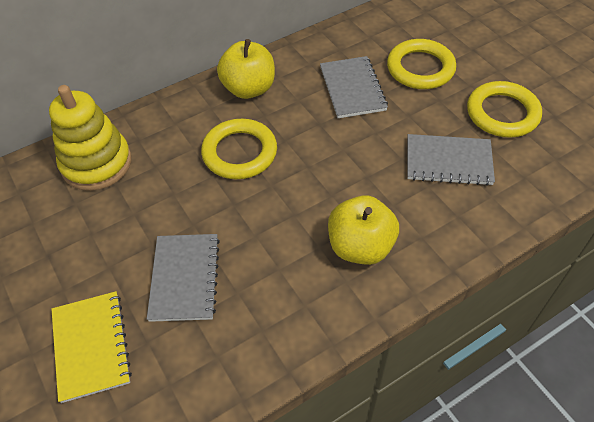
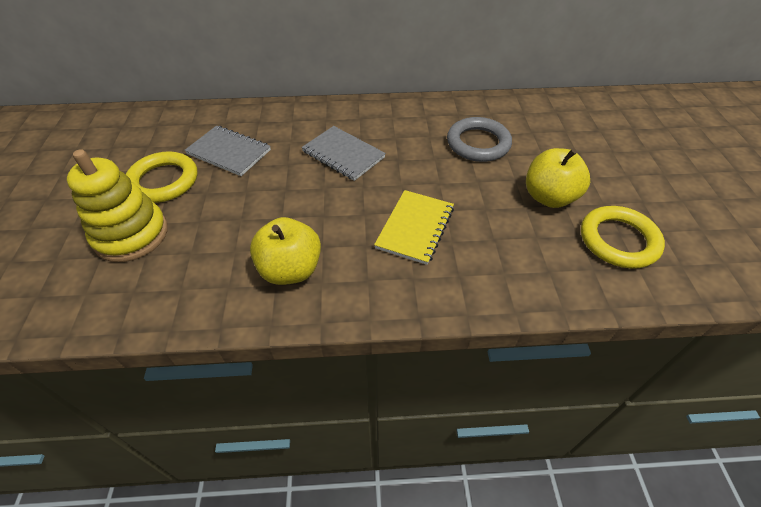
grey notebook: 3 -> 2
grey ring: 0 -> 1
yellow ring: 3 -> 2

